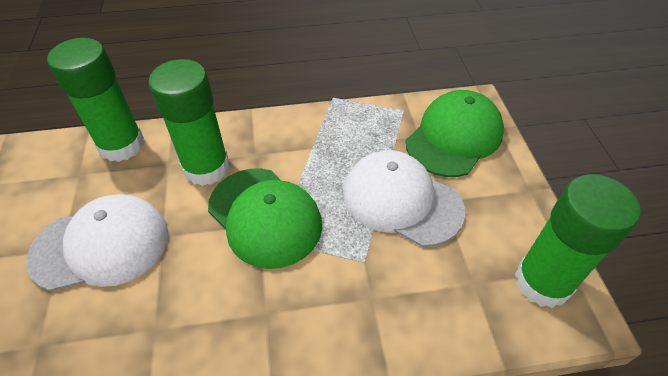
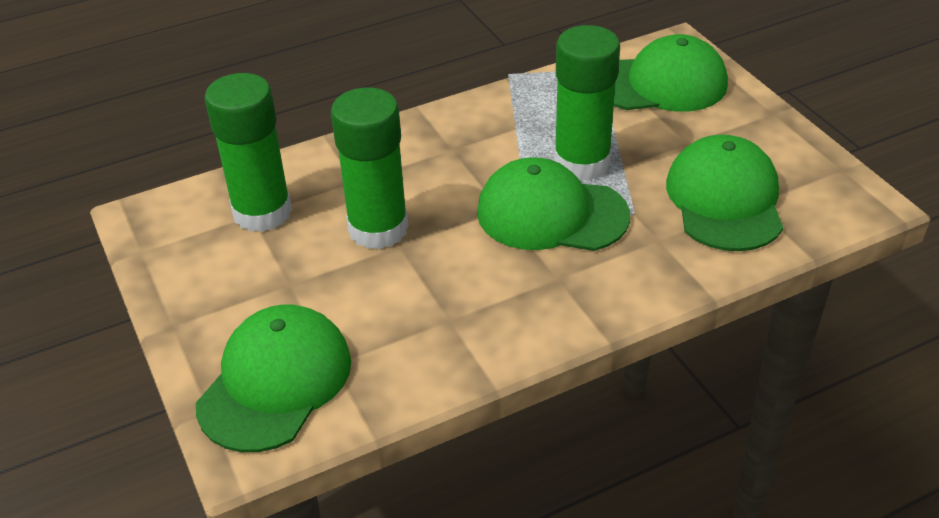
green cap: 2 -> 4
white cap: 2 -> 0

